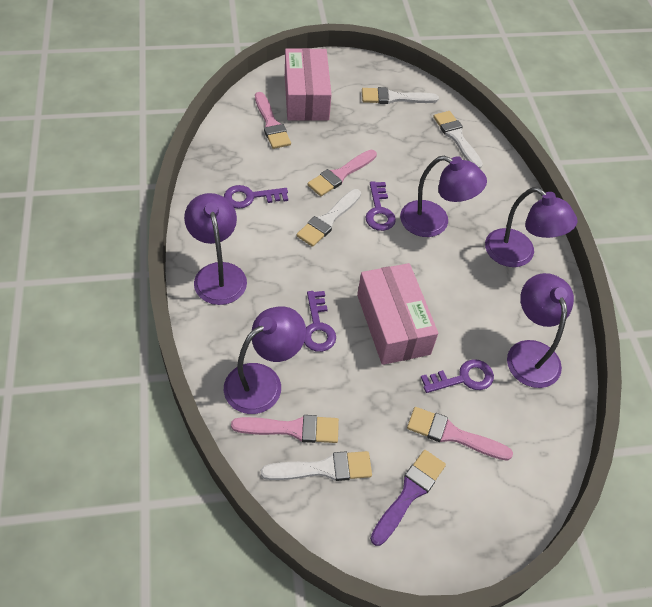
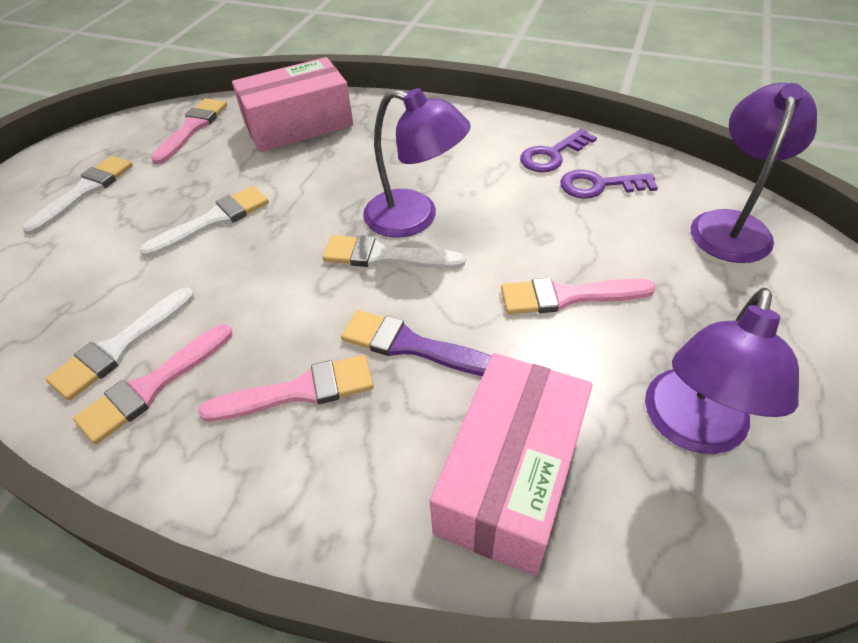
purple key: 4 -> 2
purple lamp: 5 -> 3

